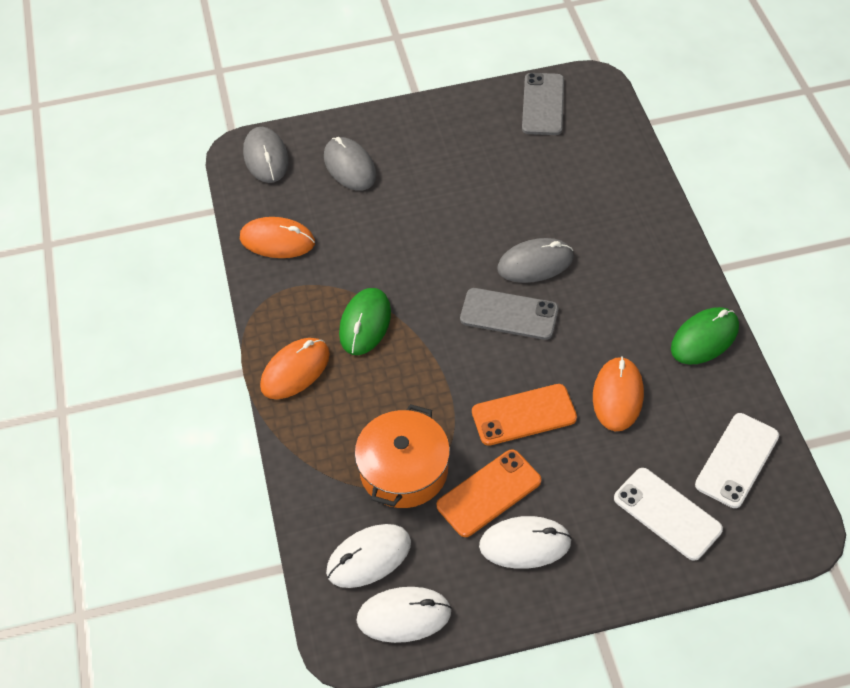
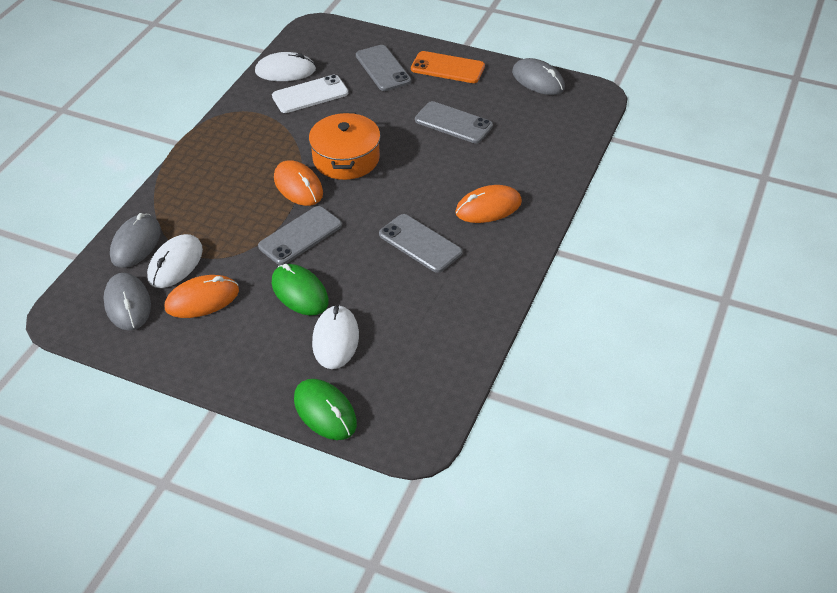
grey phone: 2 -> 4
orange phone: 2 -> 1
white phone: 2 -> 1

